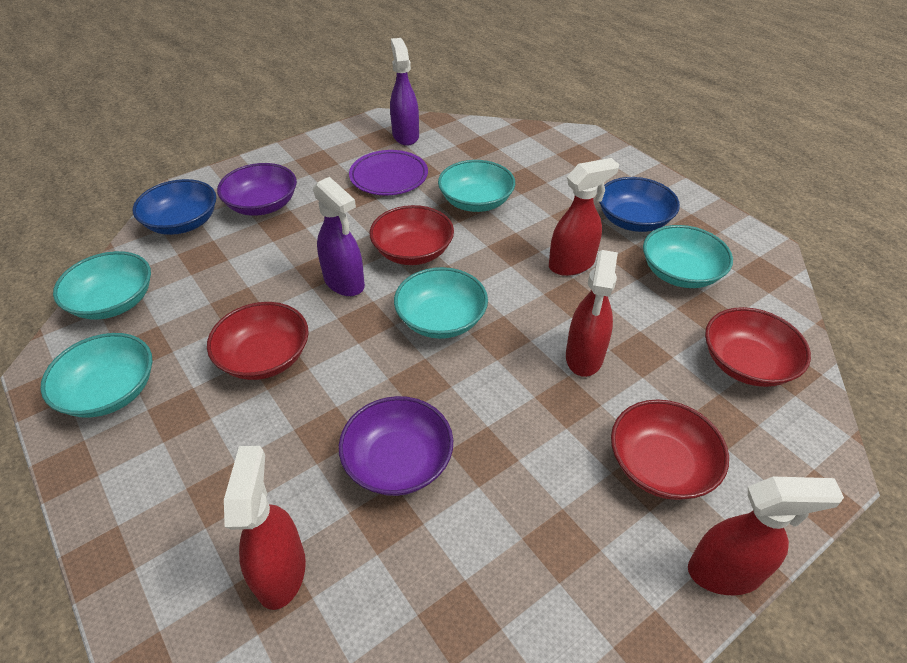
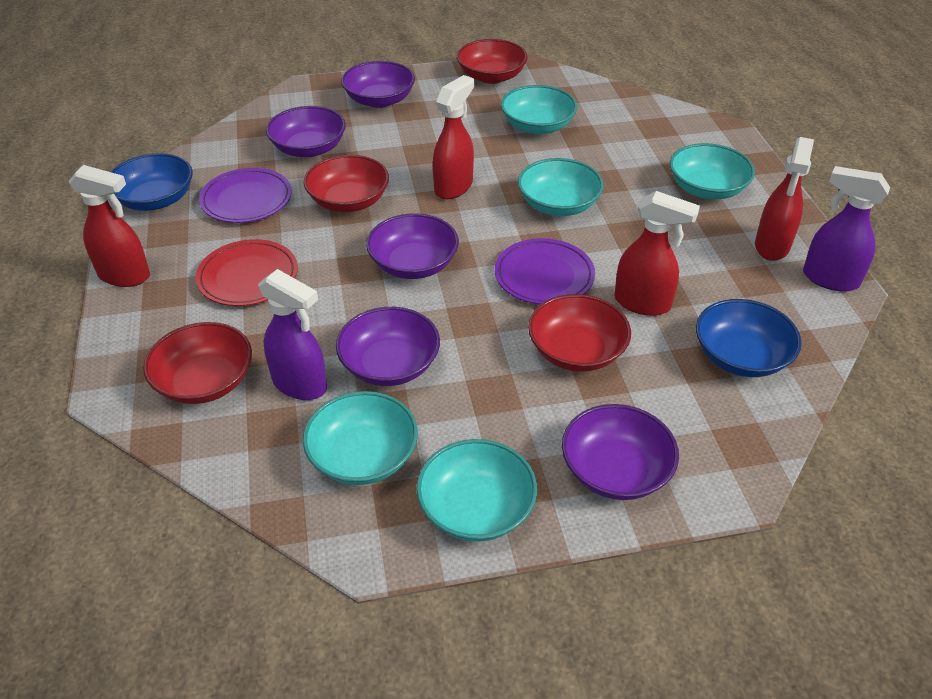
purple bowl: 2 -> 5
purple plate: 1 -> 2
red plate: 0 -> 1

